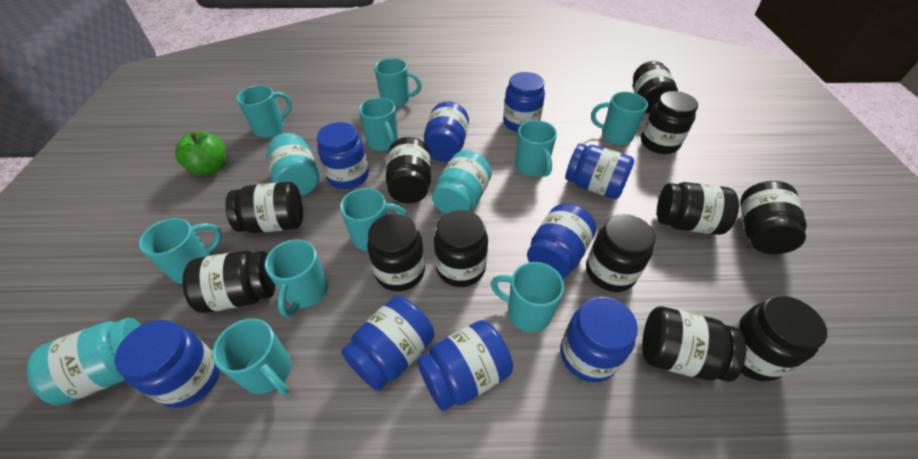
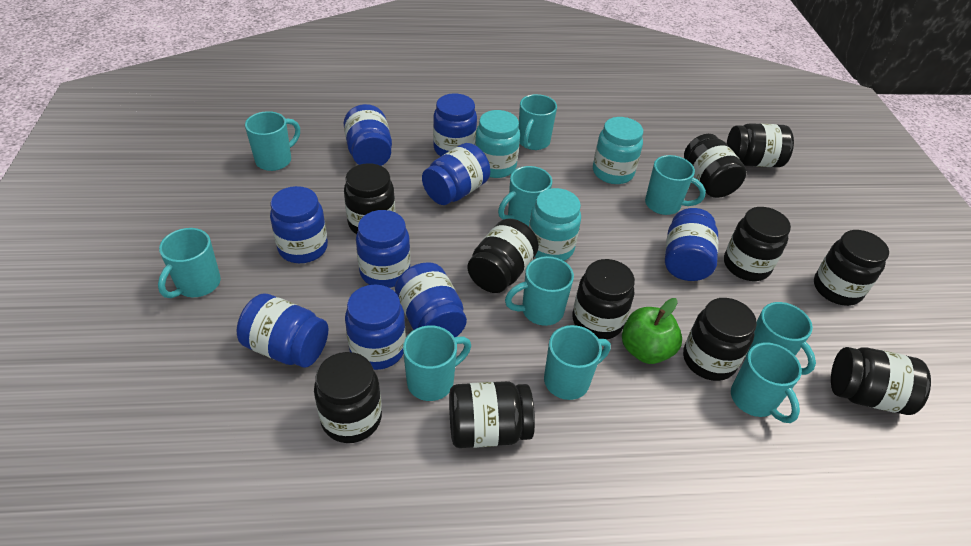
black jar: 12 -> 11

